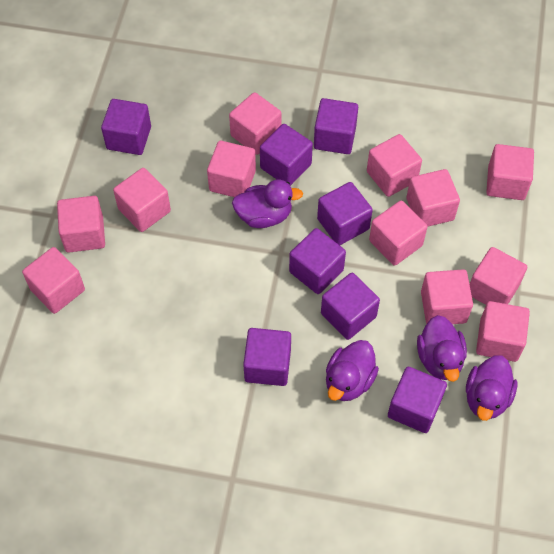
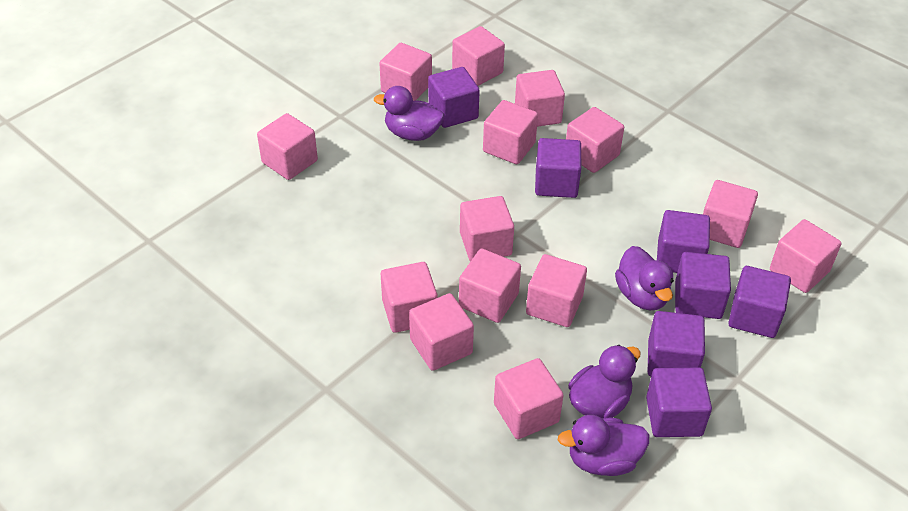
pink cube: 12 -> 14
purple cube: 8 -> 7

